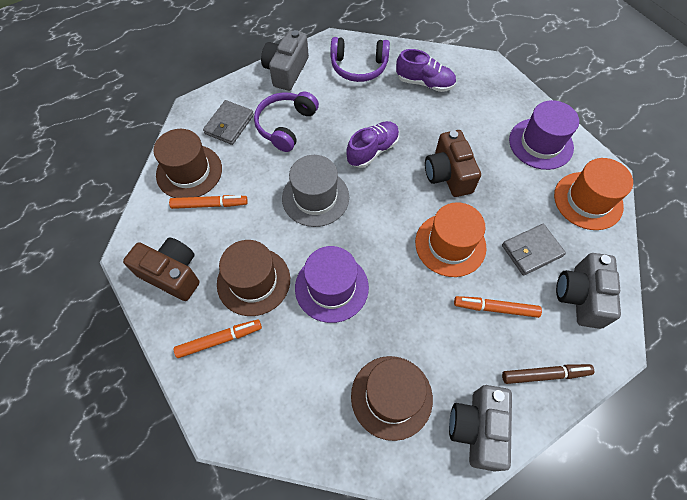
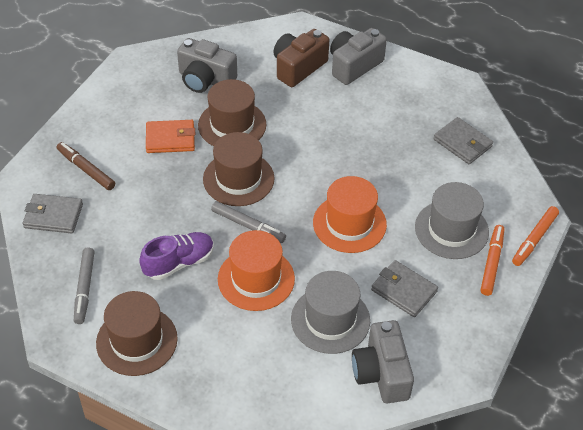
brown camera: 2 -> 1
grey hat: 1 -> 2
grey marker: 0 -> 2
grey wallet: 2 -> 3
orange marker: 3 -> 2
orange wallet: 0 -> 1
purple hat: 2 -> 0
purple headphones: 2 -> 0
purple shoe: 2 -> 1

